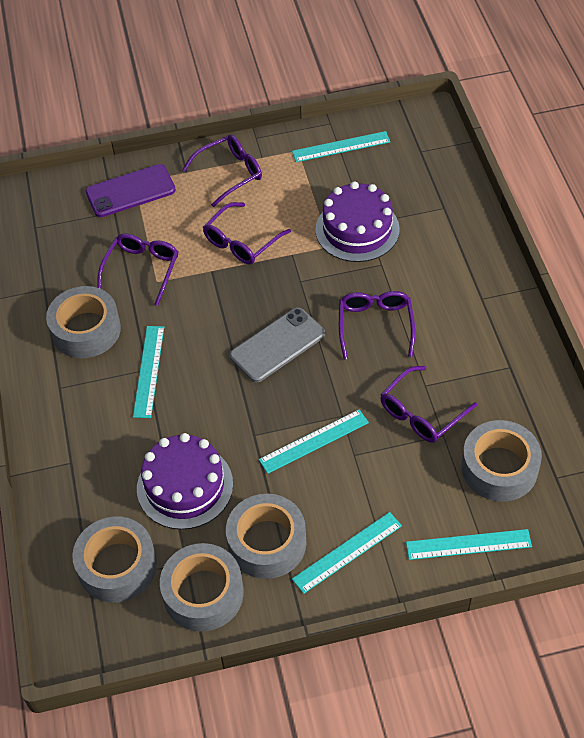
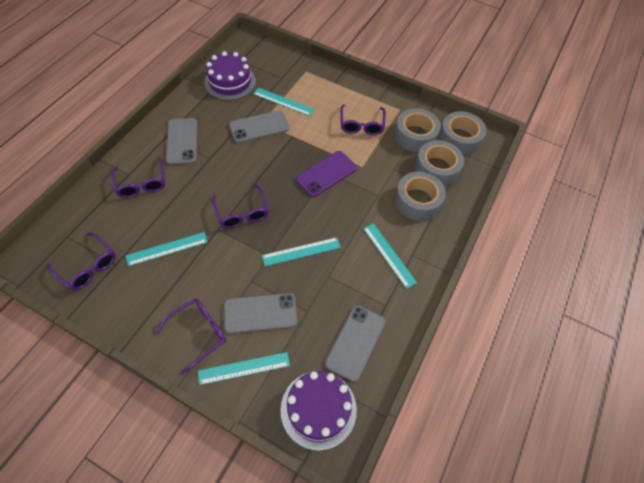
grey phone: 1 -> 4
grey tape: 5 -> 4

